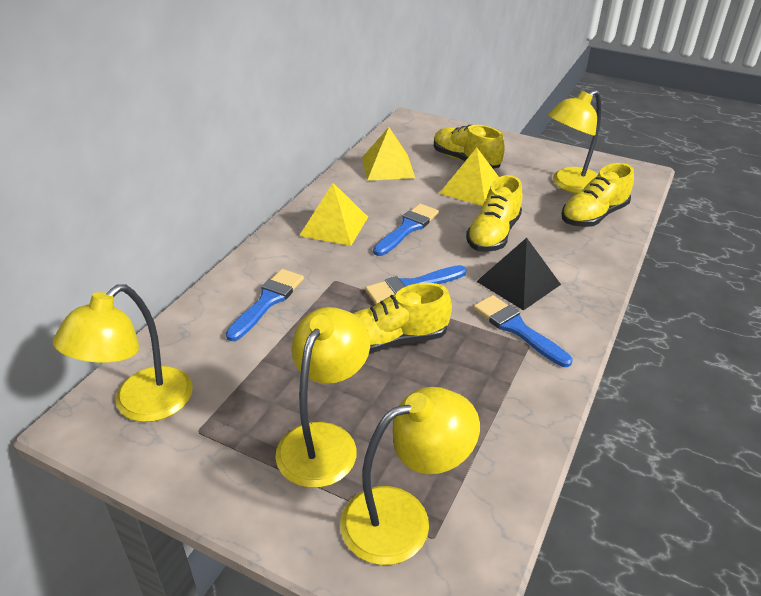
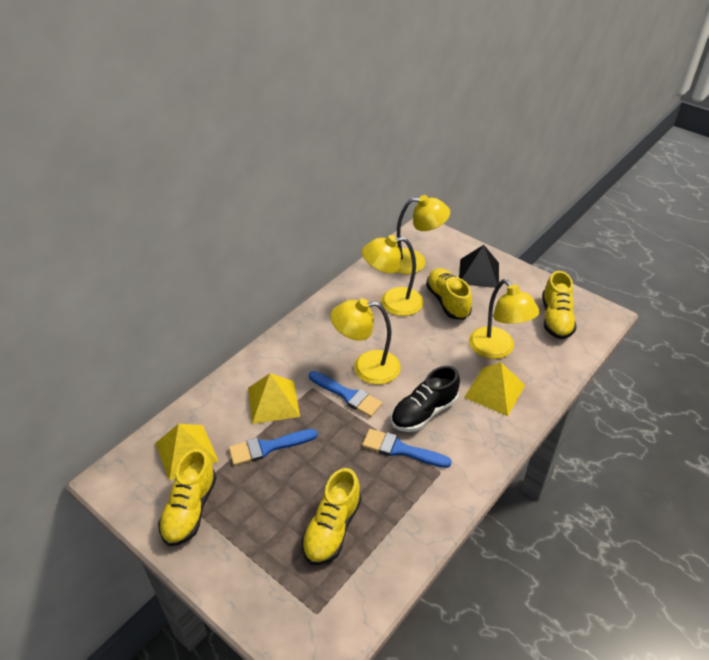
black shoe: 0 -> 1
blue brush: 4 -> 3

